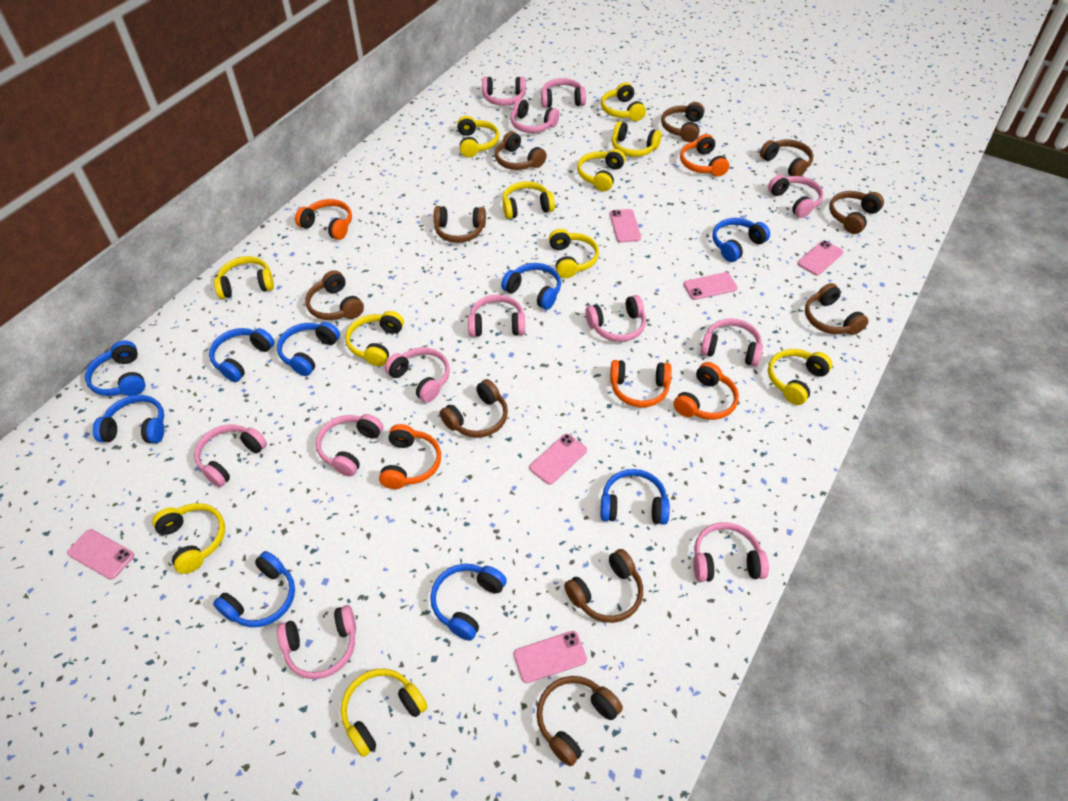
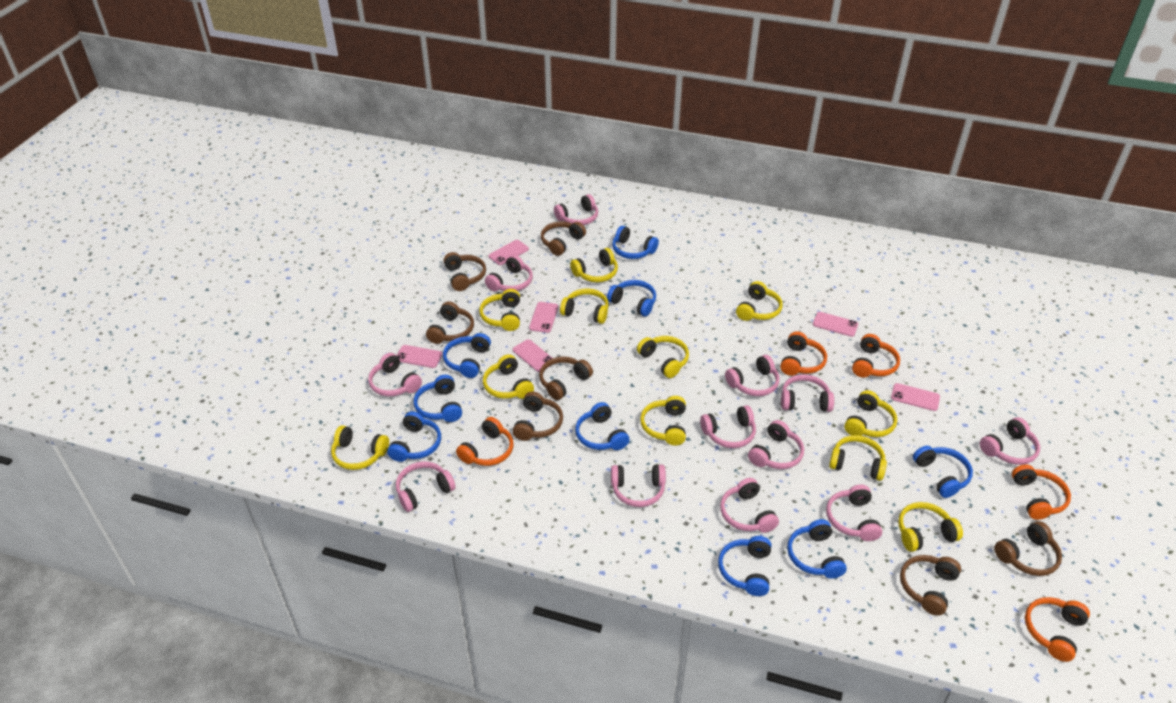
brown headphones: 10 -> 7

